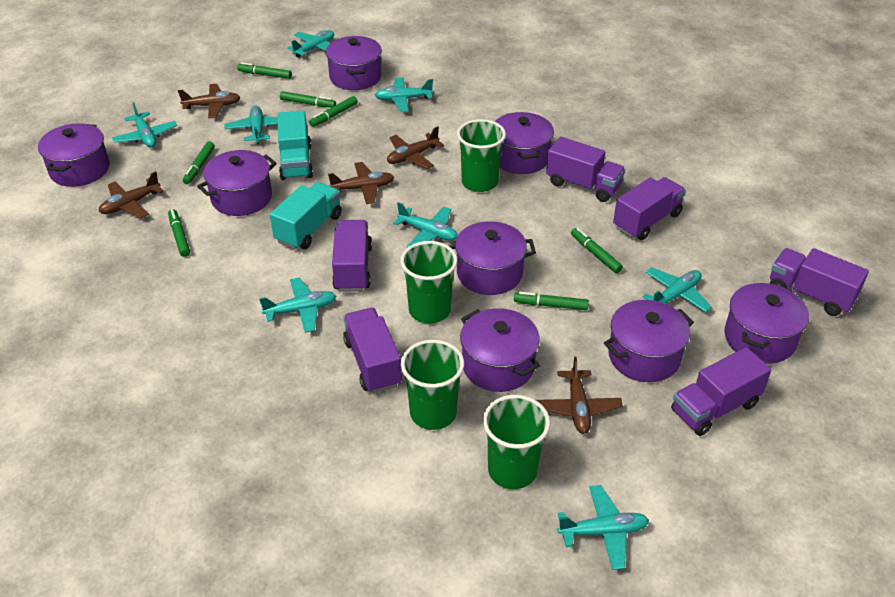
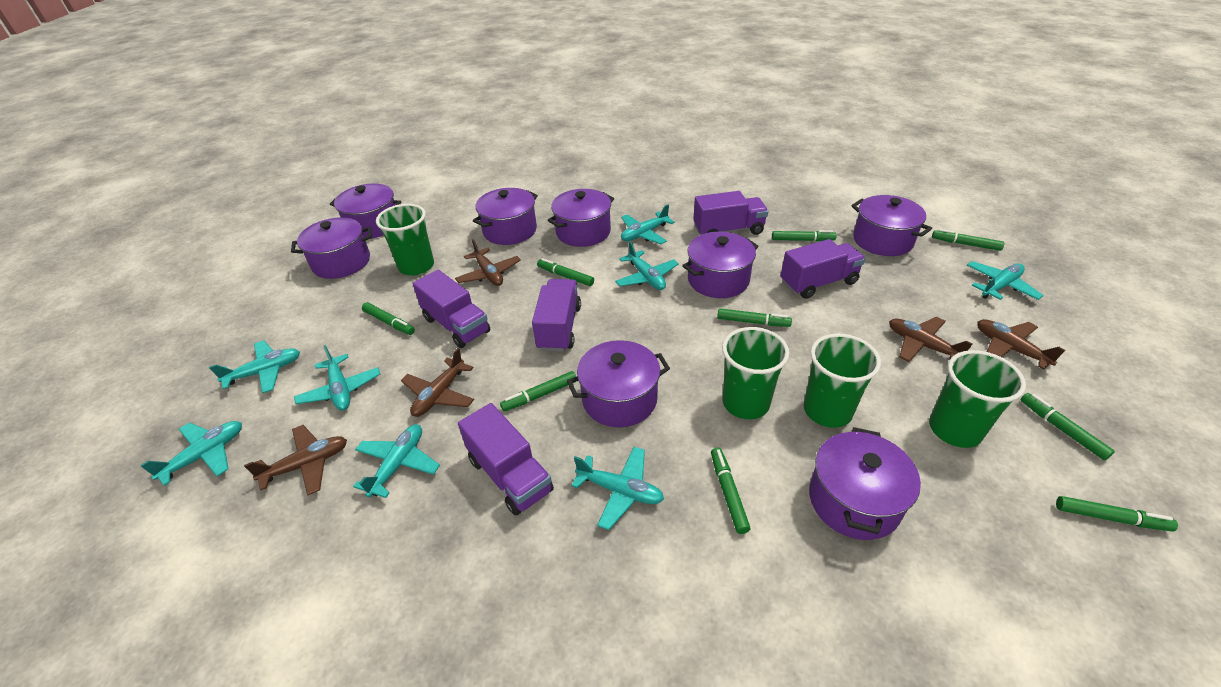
green marker: 7 -> 9
purple truck: 6 -> 5
turquoise truck: 2 -> 0

